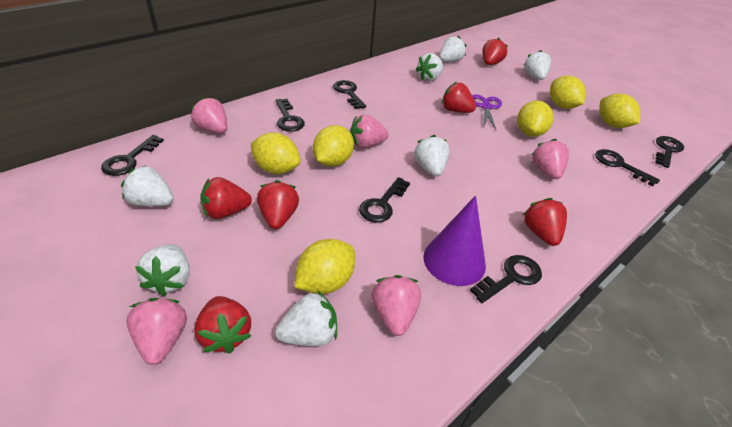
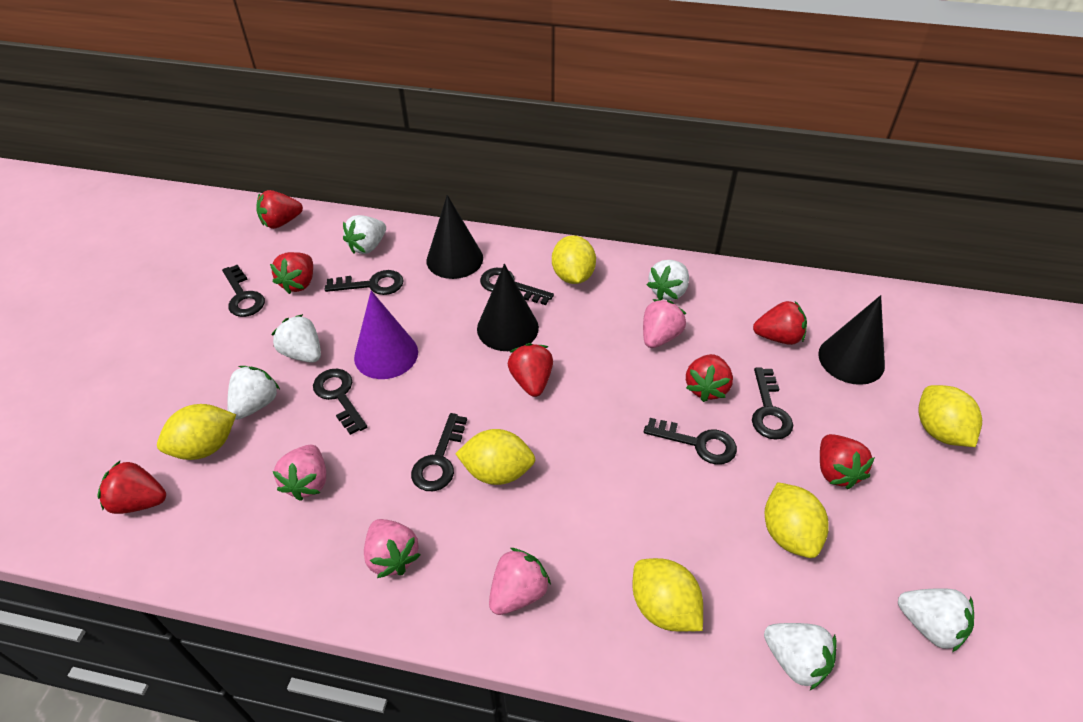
black cone: 0 -> 3
pink strawberry: 5 -> 4
purple scissors: 1 -> 0
red strawberry: 6 -> 7
white strawberry: 7 -> 6

